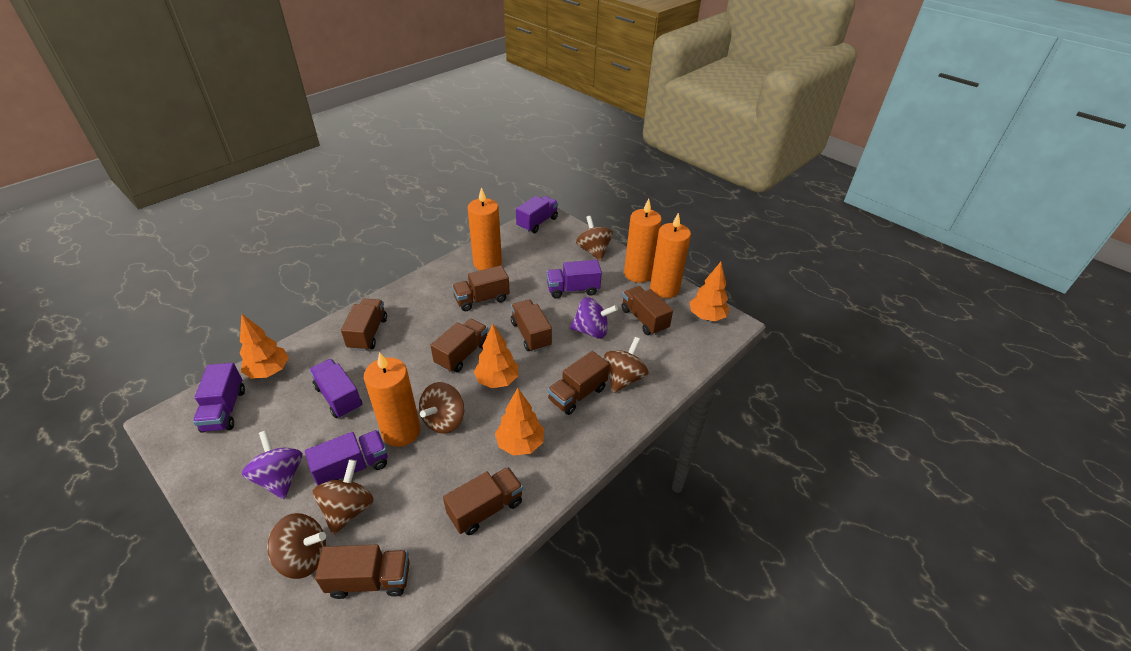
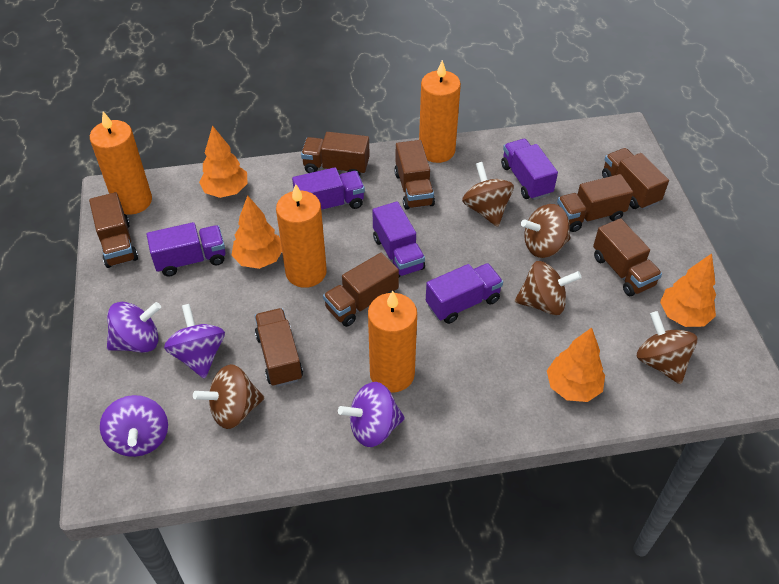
purple spinning top: 2 -> 4

